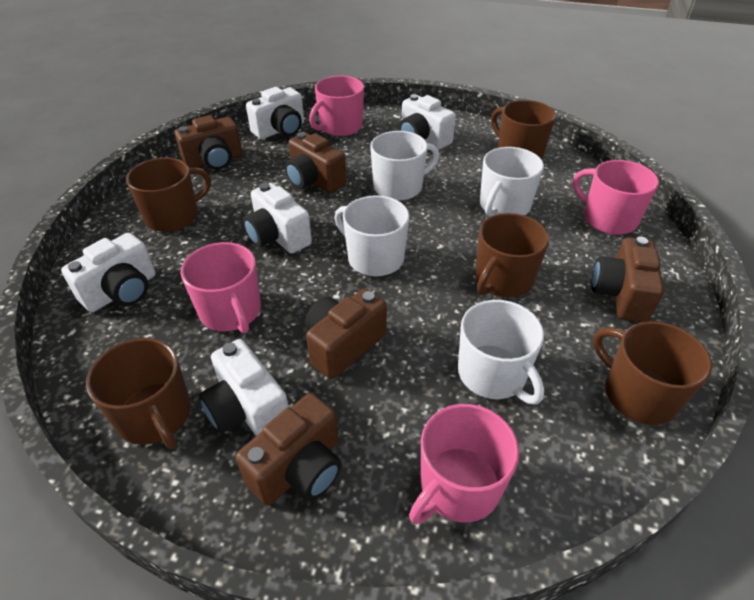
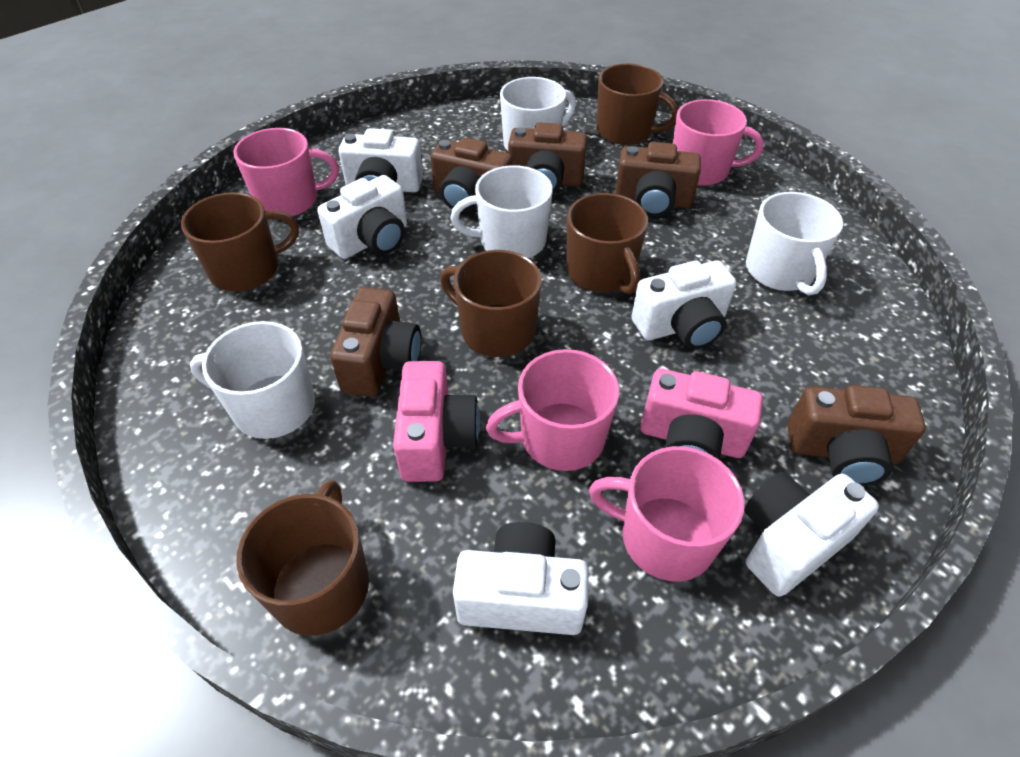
pink camera: 0 -> 2

